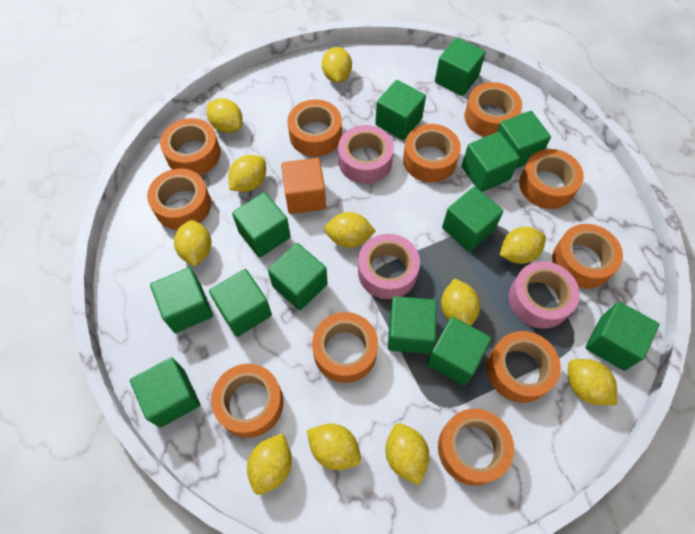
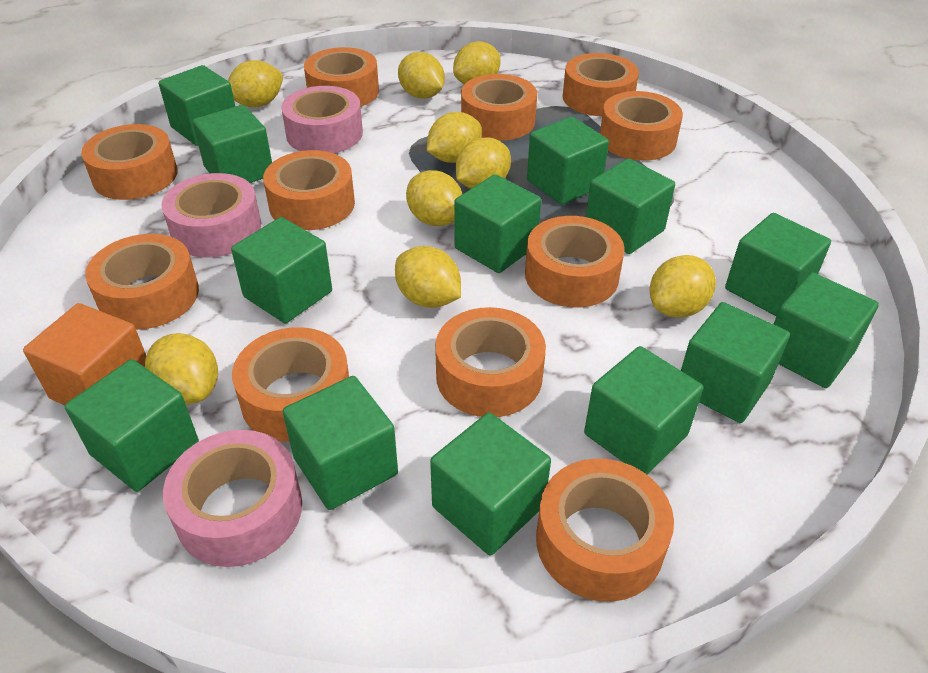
yellow lemon: 11 -> 9

